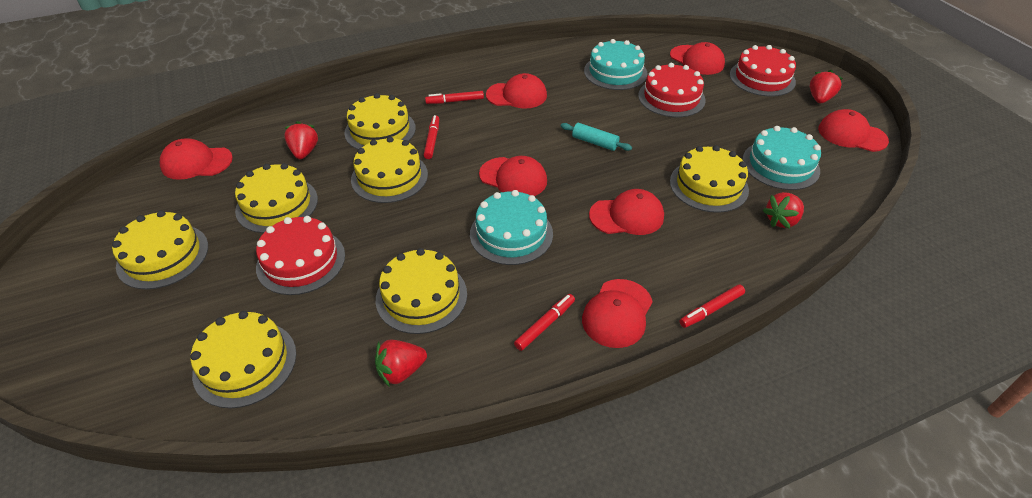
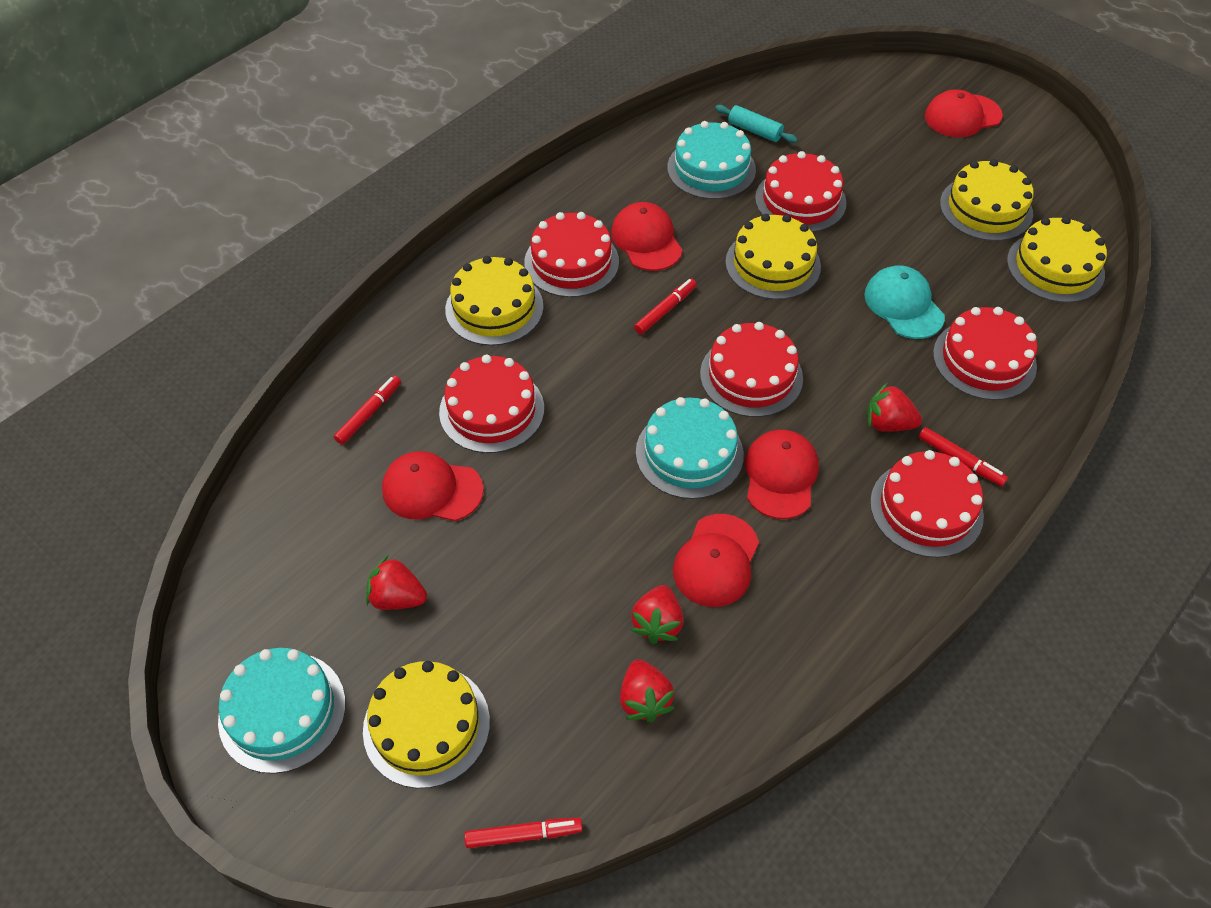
red cake: 3 -> 6
red cap: 7 -> 5
turquoise cap: 0 -> 1
yellow cake: 7 -> 5

